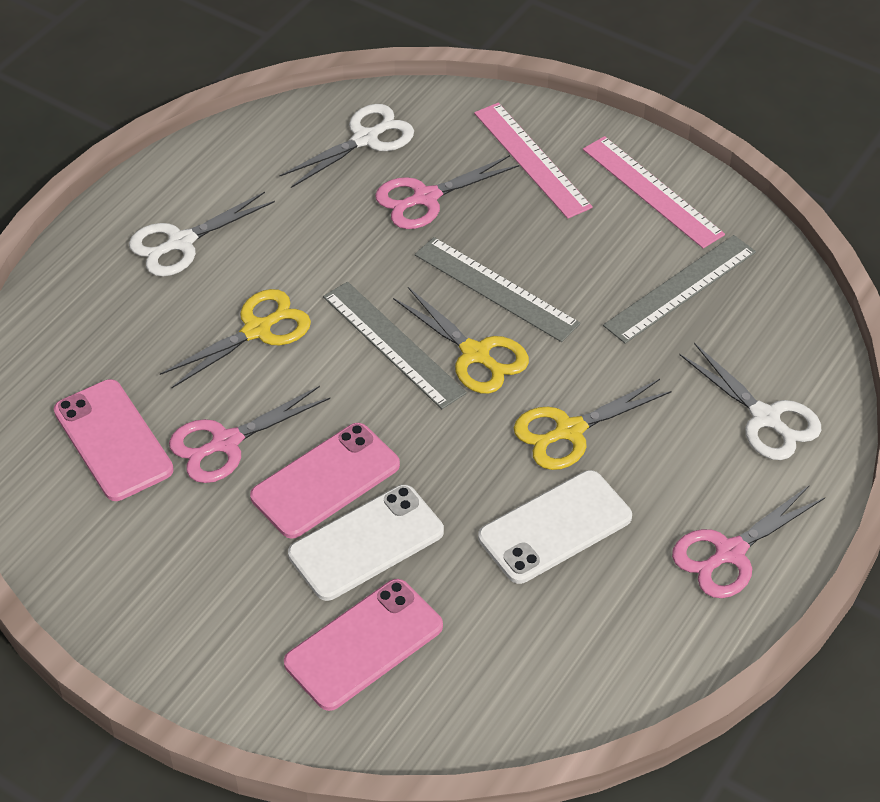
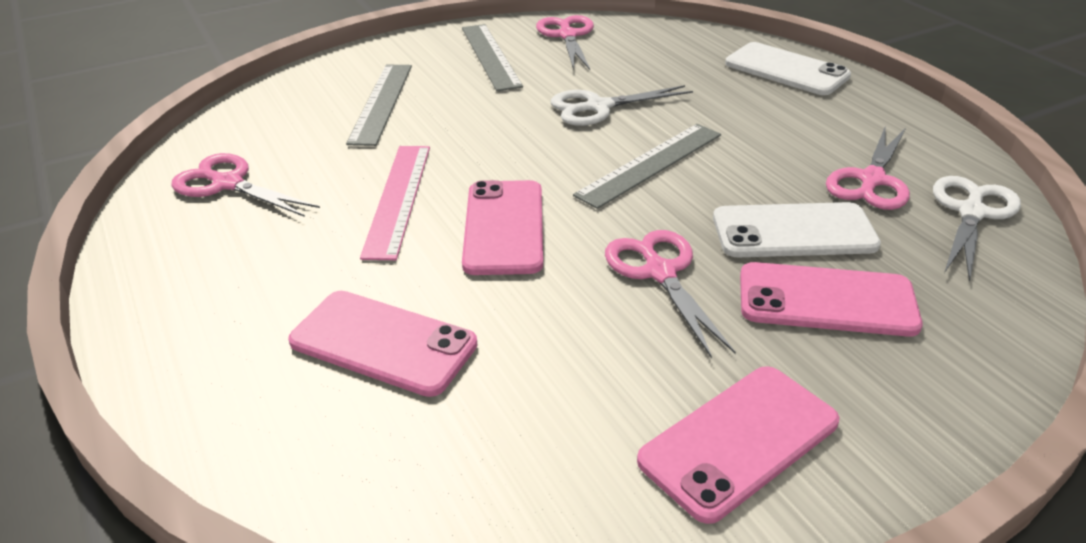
pink phone: 3 -> 4
pink ruler: 2 -> 1
pink scissors: 3 -> 4
white scissors: 3 -> 2
yellow scissors: 3 -> 0

